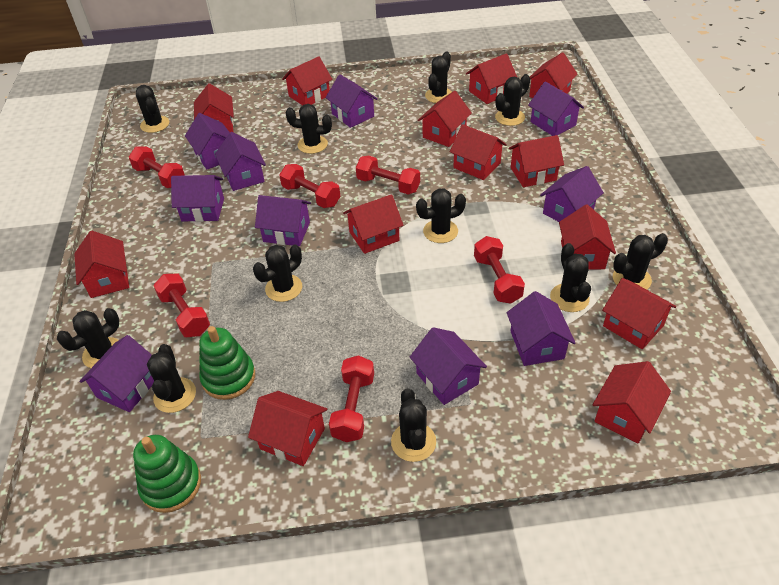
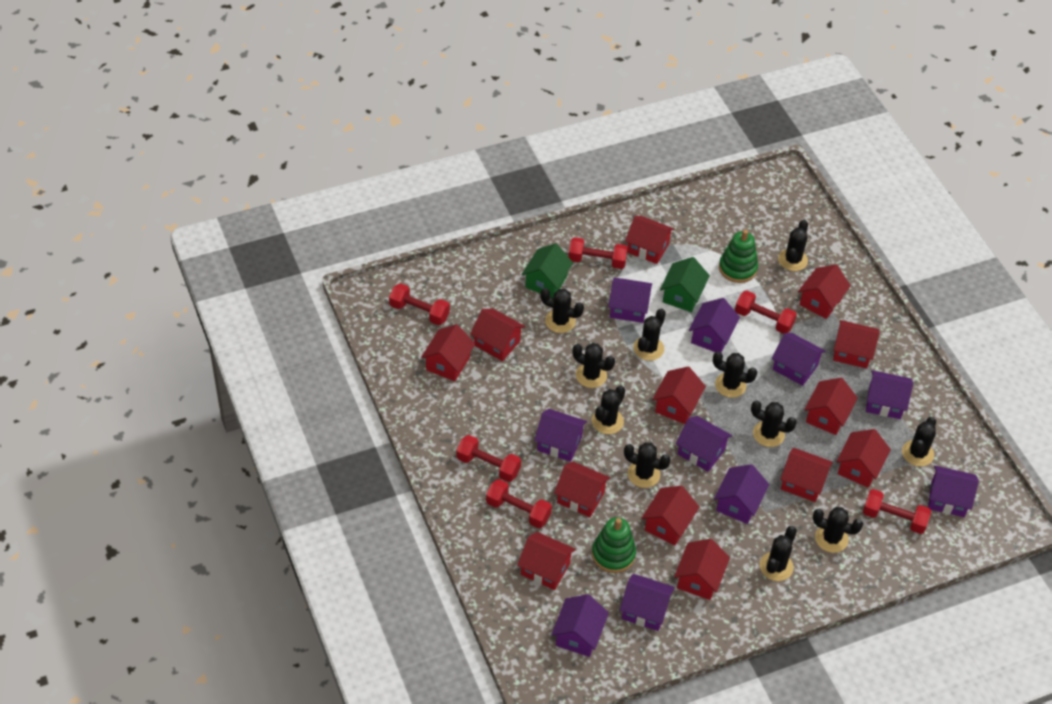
green house: 0 -> 2

